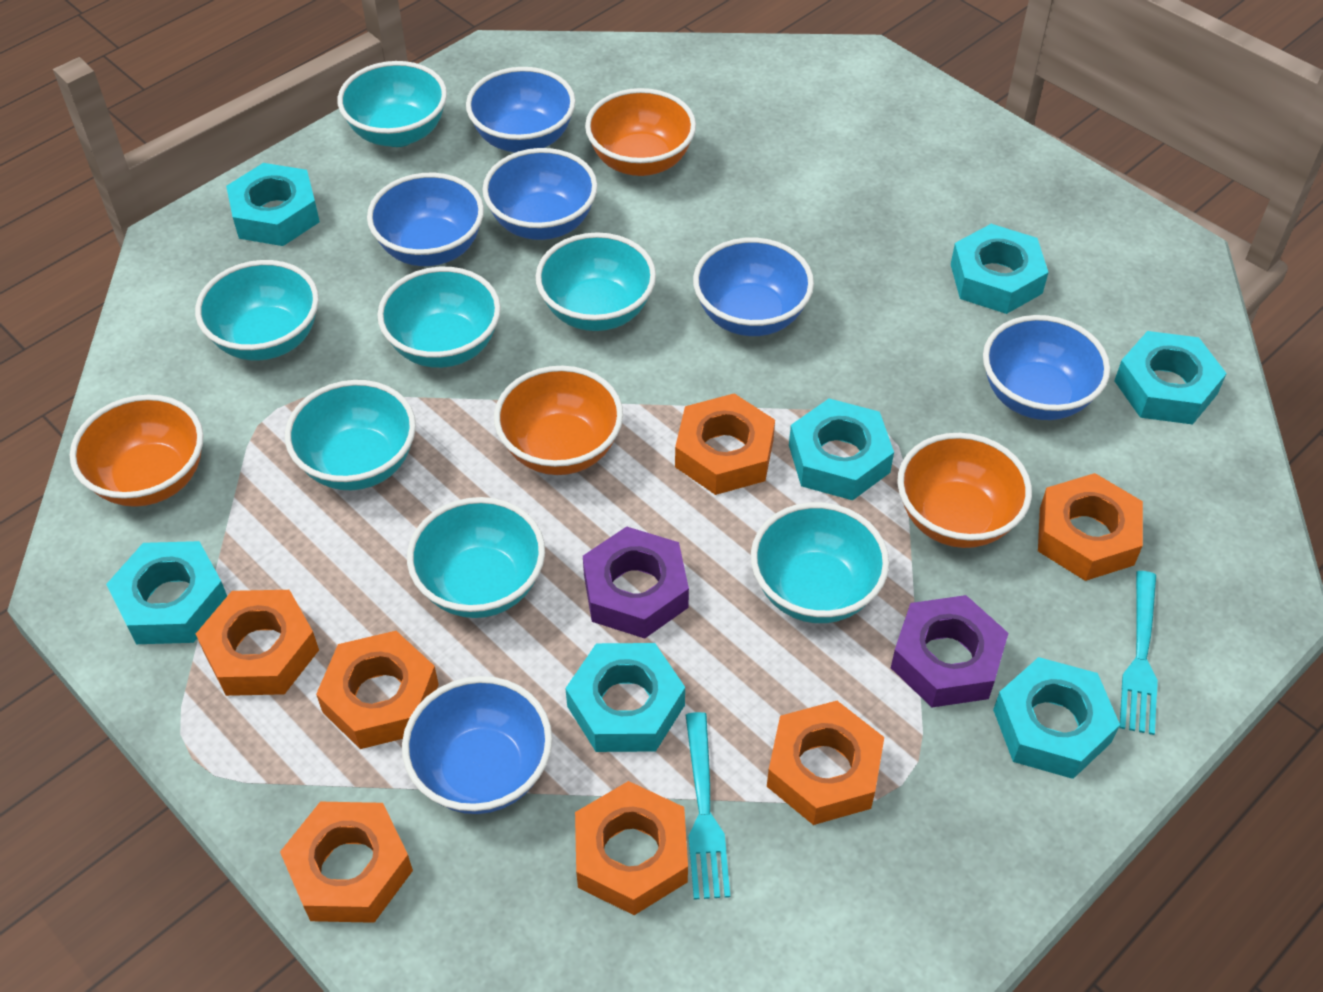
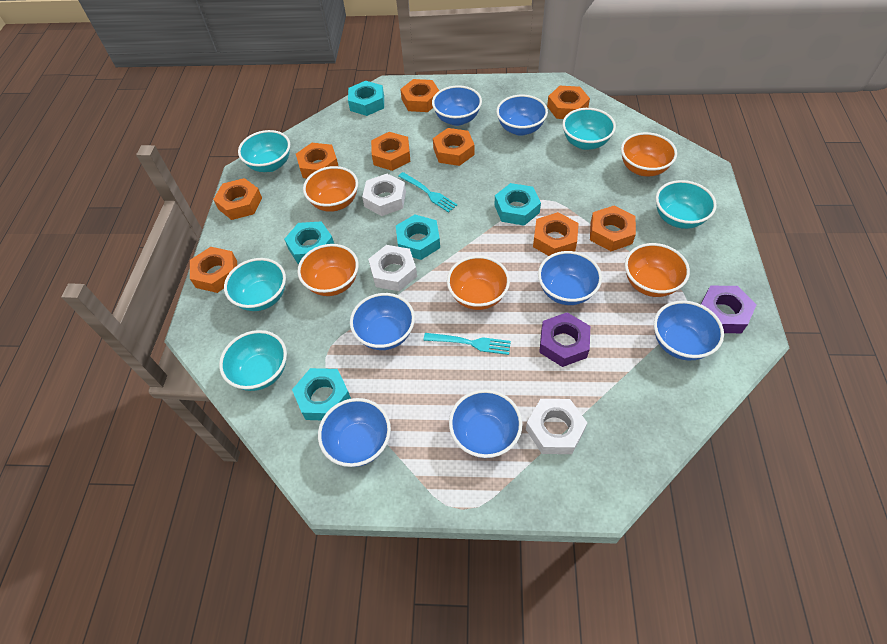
blue bowl: 6 -> 7
orange bowl: 4 -> 5
orange nut: 7 -> 9
turquoise bowl: 7 -> 5
turquoise nut: 7 -> 5
white nut: 0 -> 3

